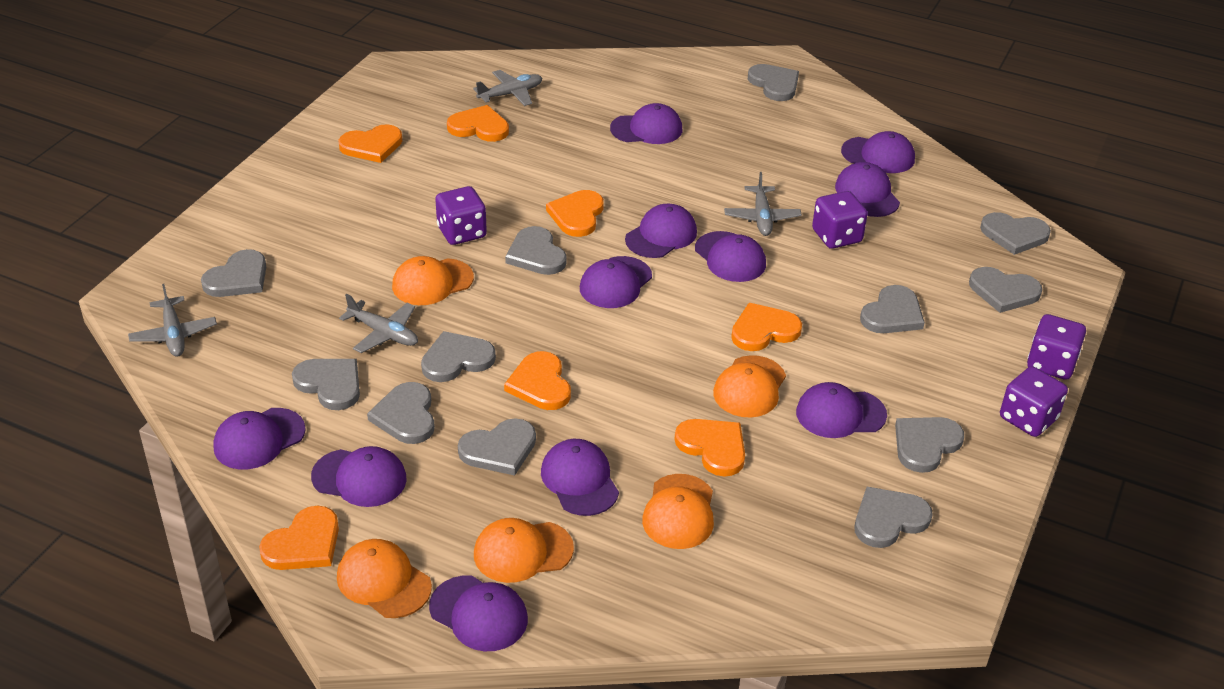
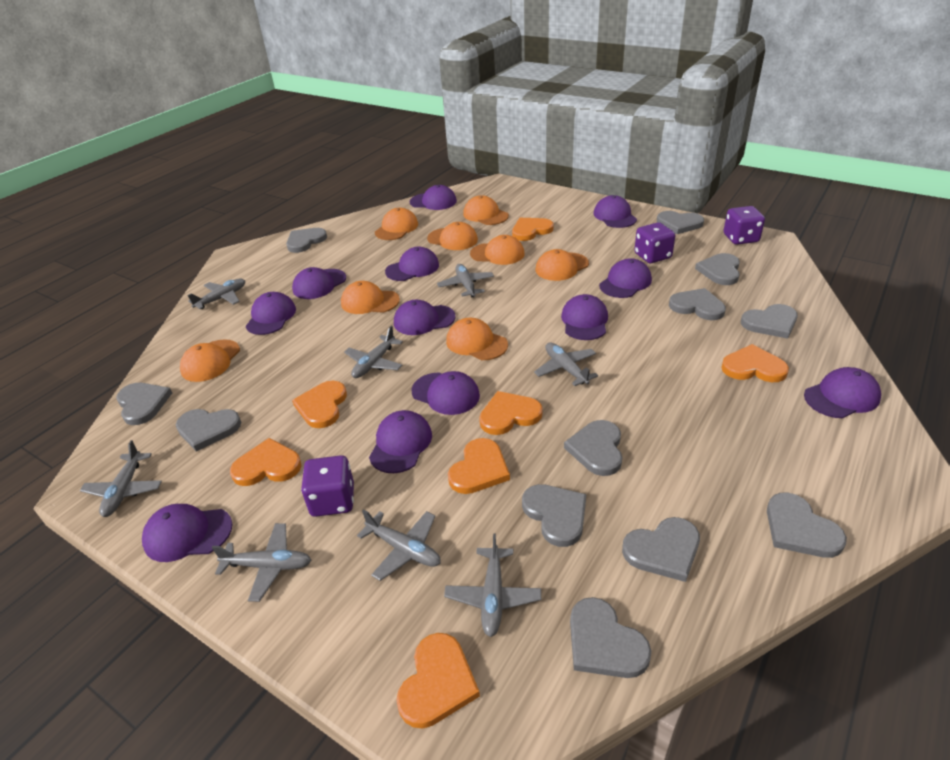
grey plane: 4 -> 8
orange cap: 5 -> 8
purple cap: 11 -> 12
purple dice: 4 -> 3

